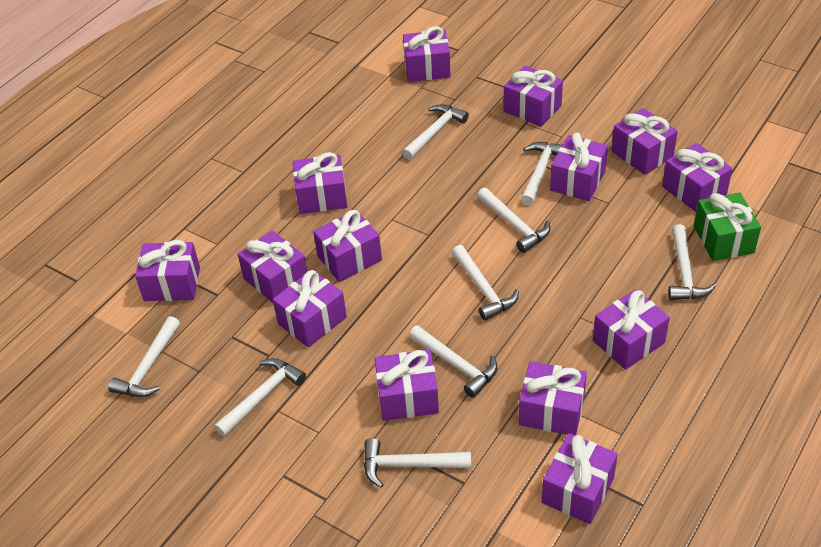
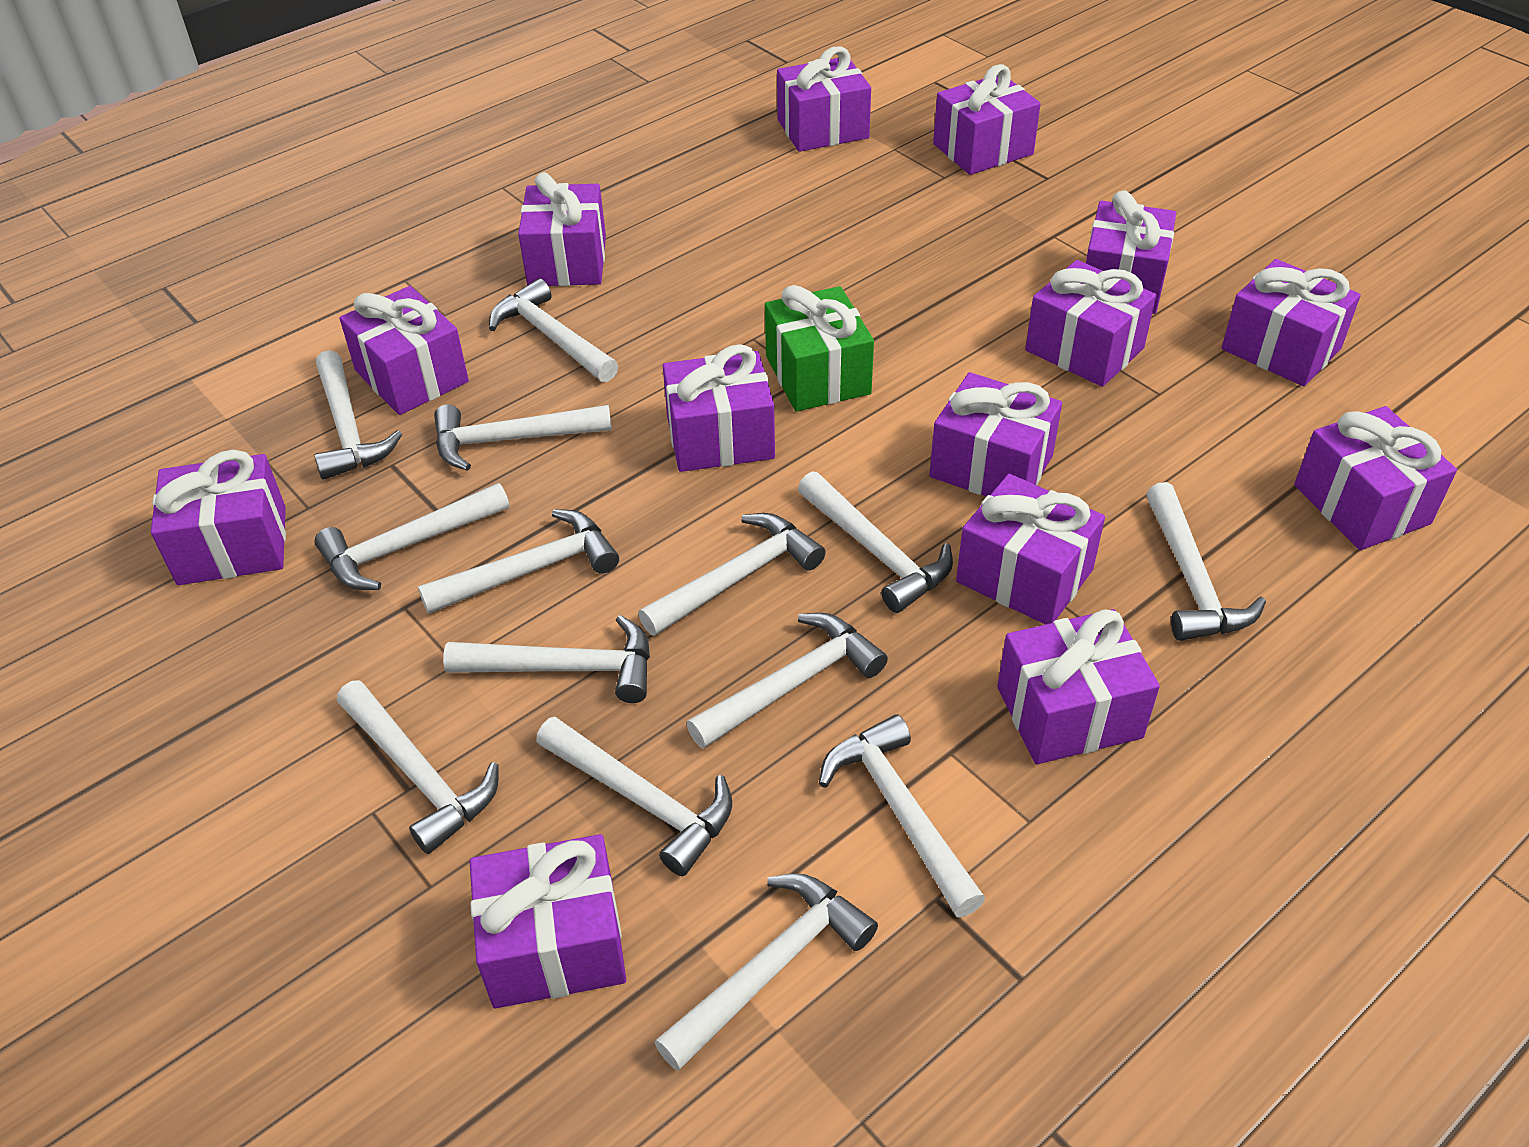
white hammer: 9 -> 14

